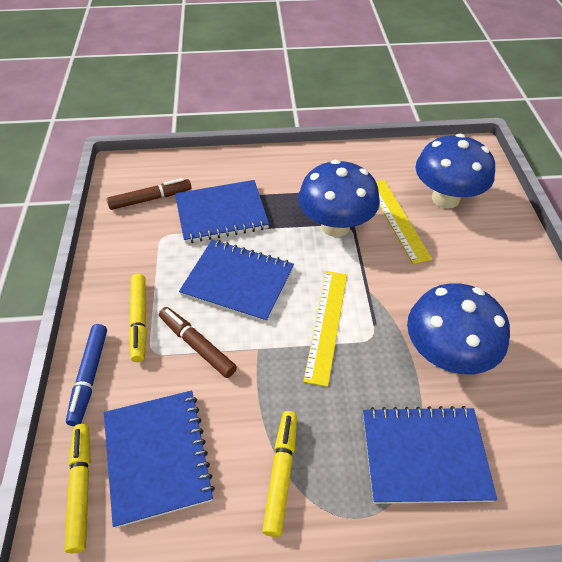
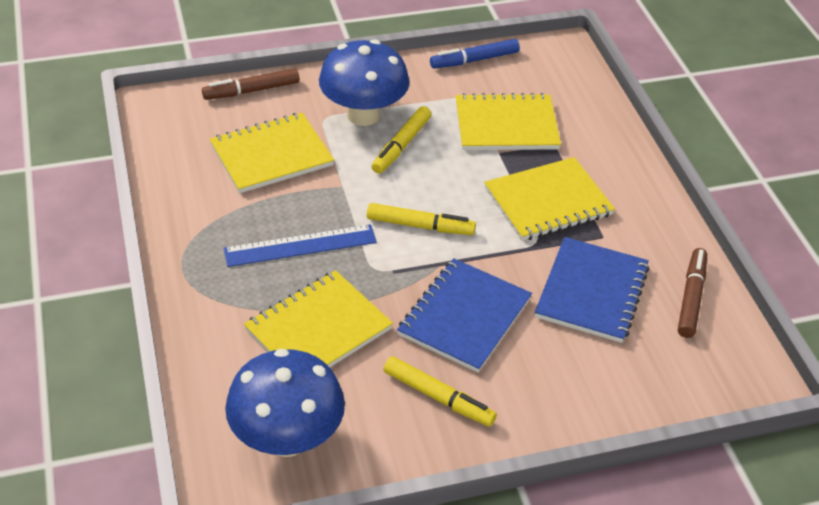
blue mushroom: 3 -> 2
blue notebook: 4 -> 2
blue ruler: 0 -> 1
yellow notebook: 0 -> 4
yellow ruler: 2 -> 0

